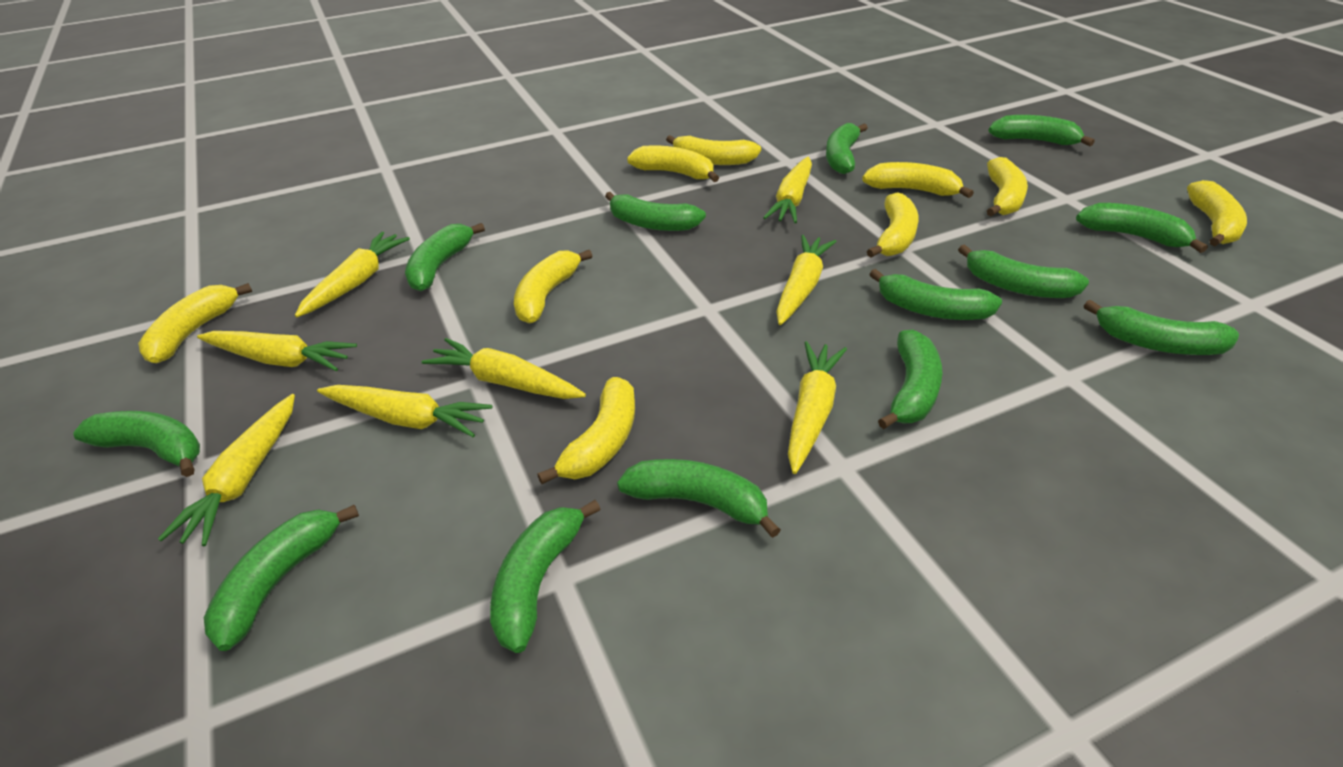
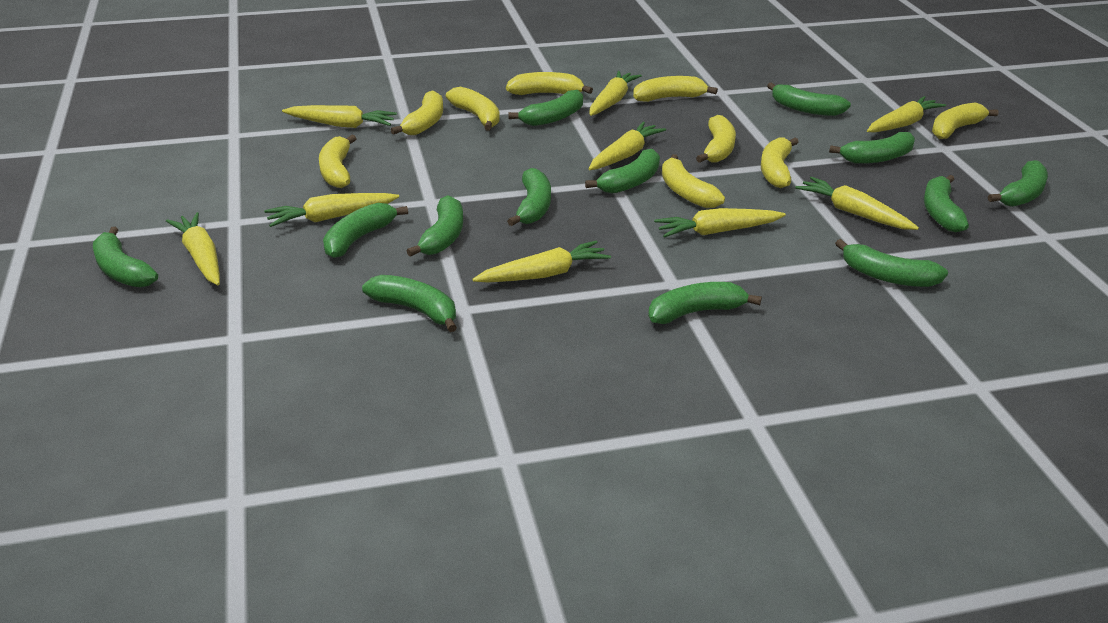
yellow carrot: 8 -> 9

